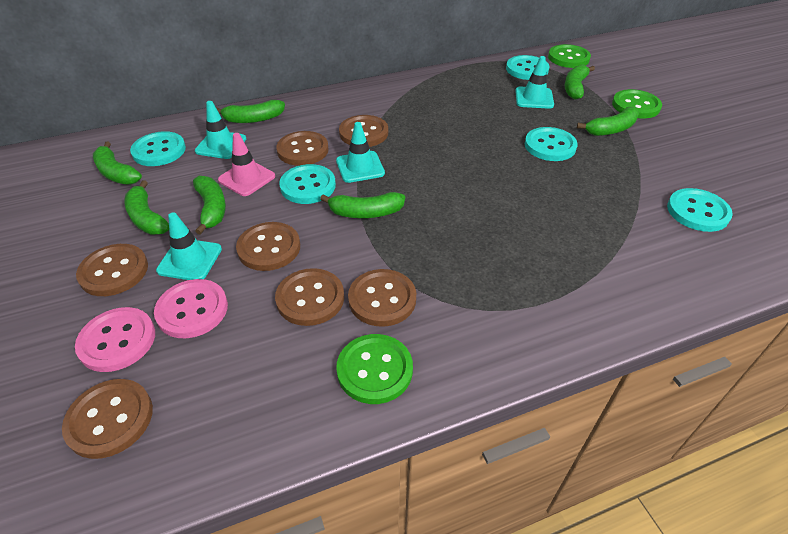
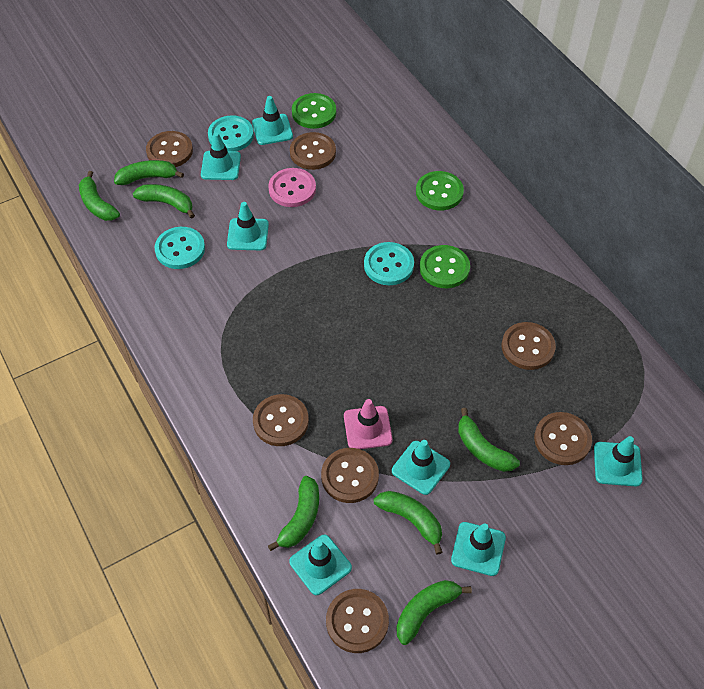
pink button: 2 -> 1
turquoise button: 5 -> 3
turquoise traffic cone: 4 -> 7

